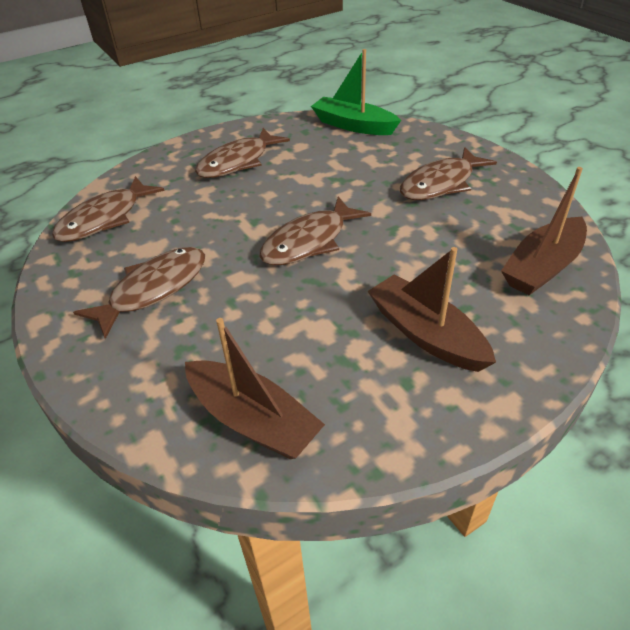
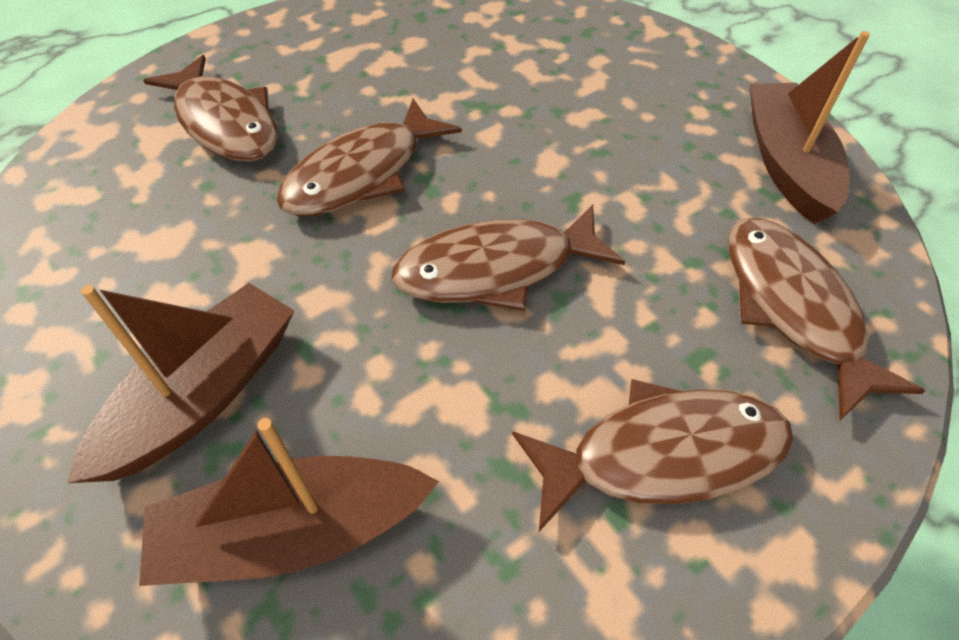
green boat: 1 -> 0

